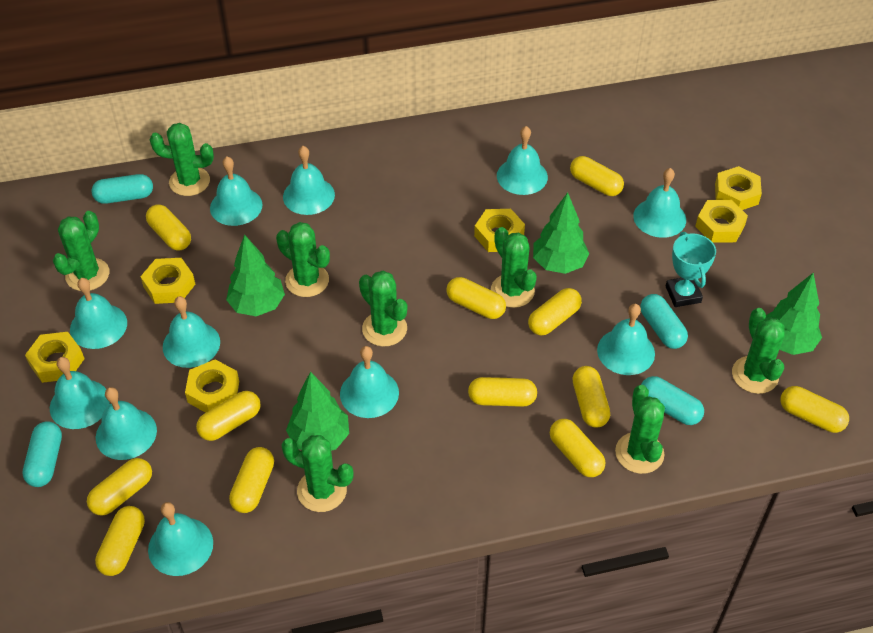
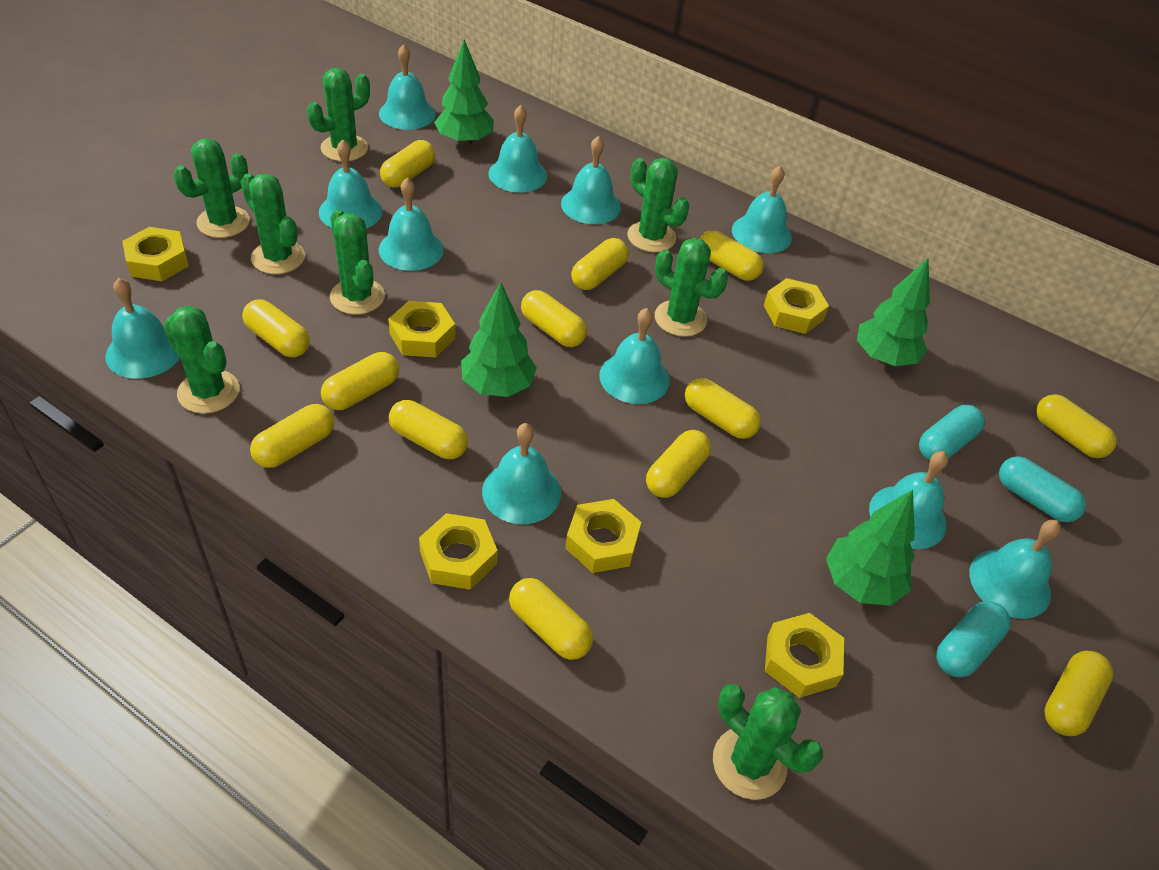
turquoise capsule: 4 -> 3
turquoise trophy: 1 -> 0
yellow capsule: 12 -> 13

